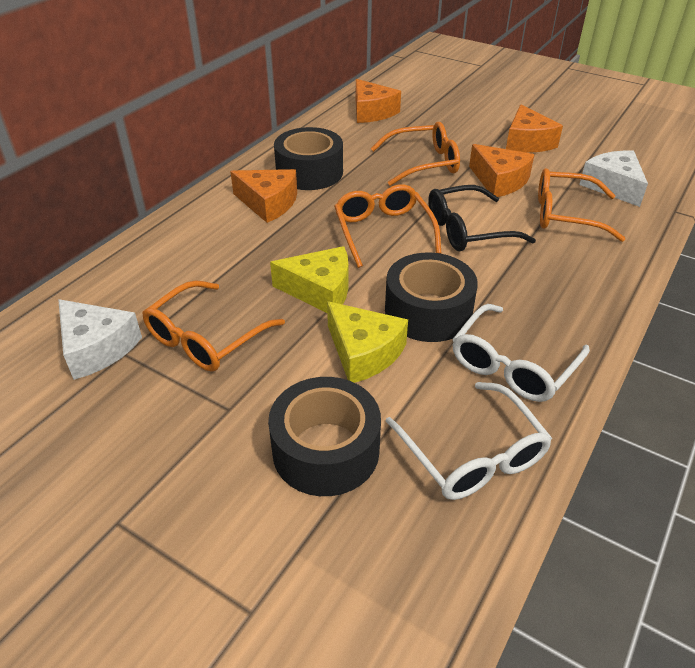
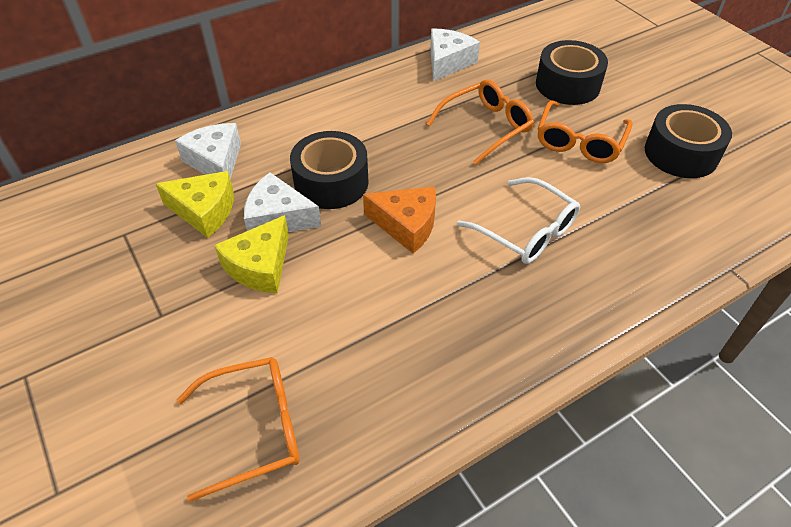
black glasses: 1 -> 0
orange cheese: 4 -> 1
orange glasses: 4 -> 3
white cheese: 2 -> 3
white glasses: 2 -> 1

